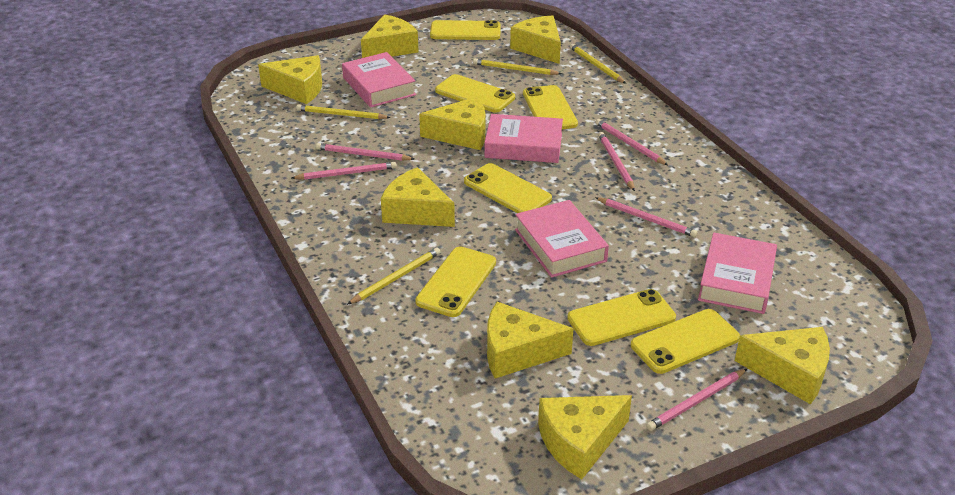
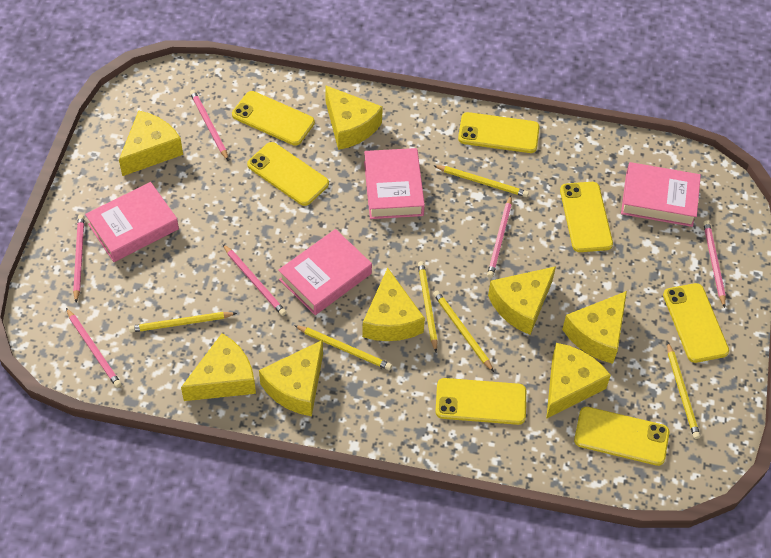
yellow pencil: 4 -> 6

